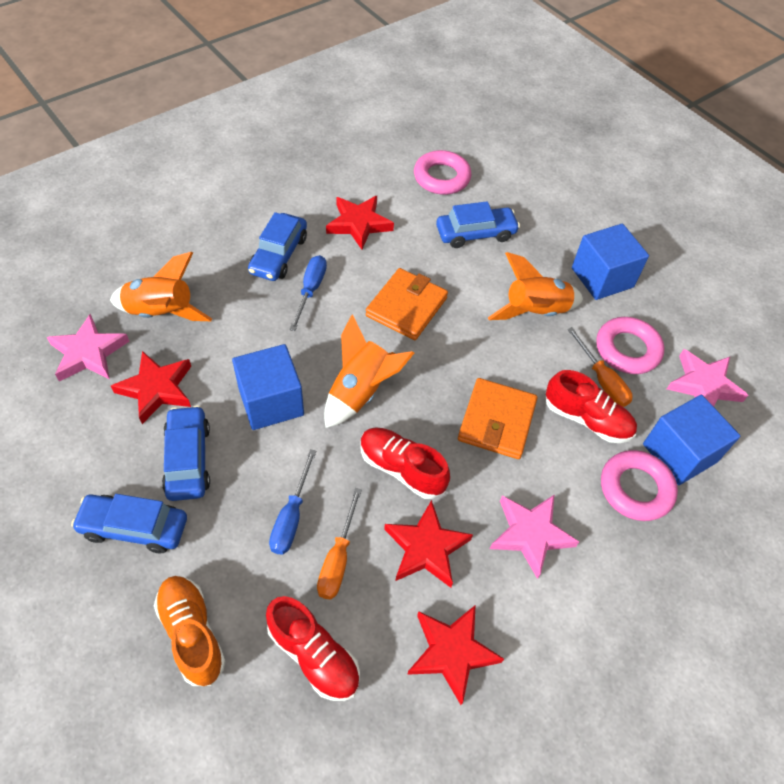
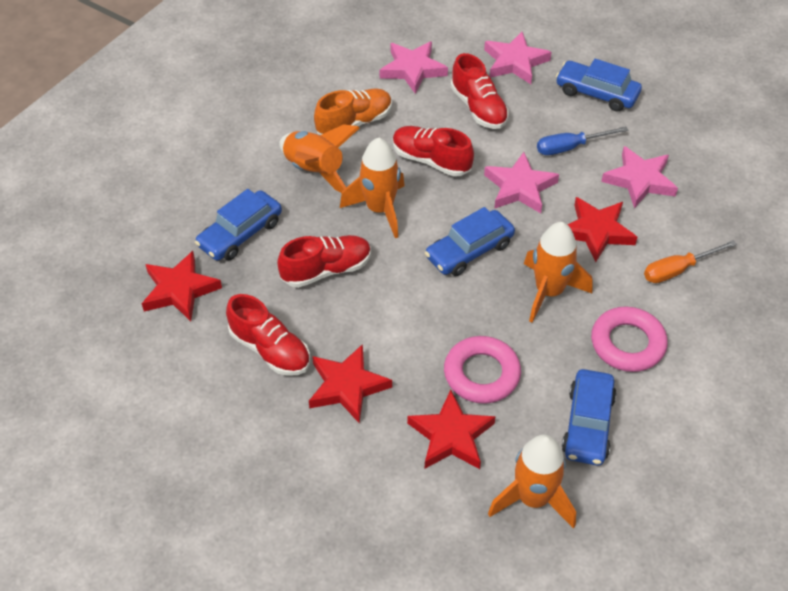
blue cube: 3 -> 0
blue screwdriver: 2 -> 1
orange rocket: 3 -> 4
orange screwdriver: 2 -> 1
orange wallet: 2 -> 0
pink ring: 3 -> 2
pink star: 3 -> 4
red shoe: 3 -> 4

